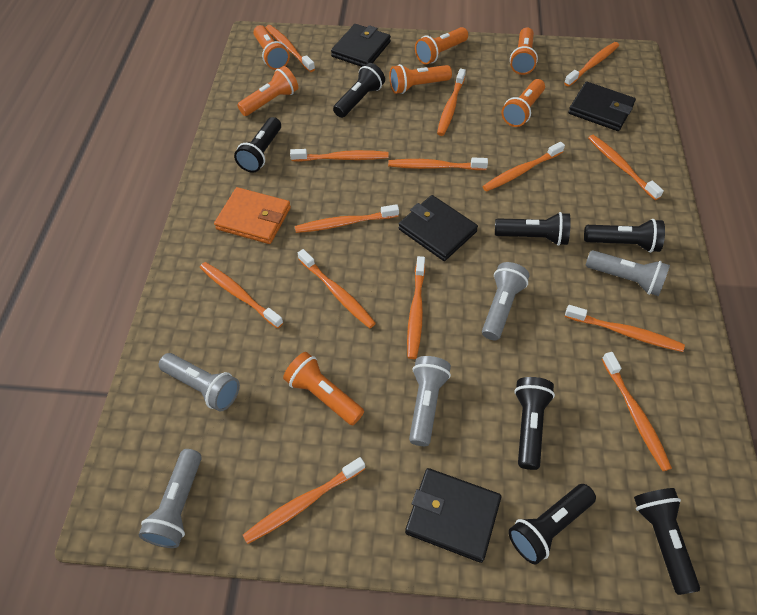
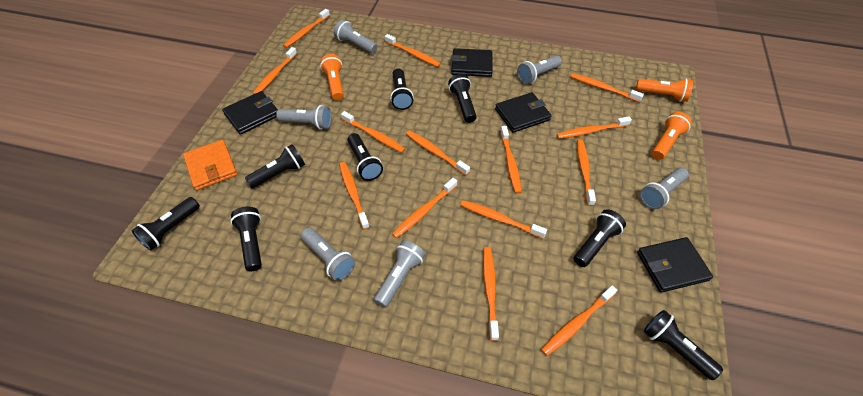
black flashlight: 7 -> 8
grey flashlight: 5 -> 6
orange flashlight: 7 -> 3

